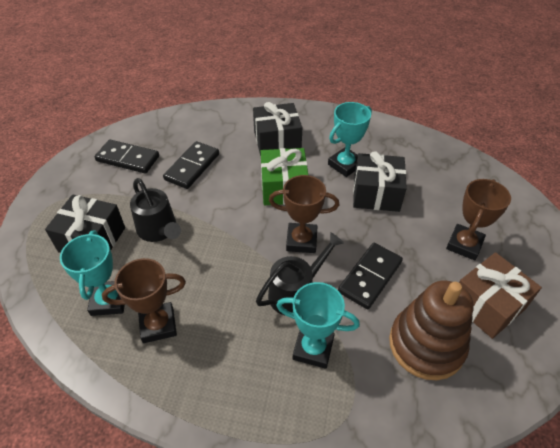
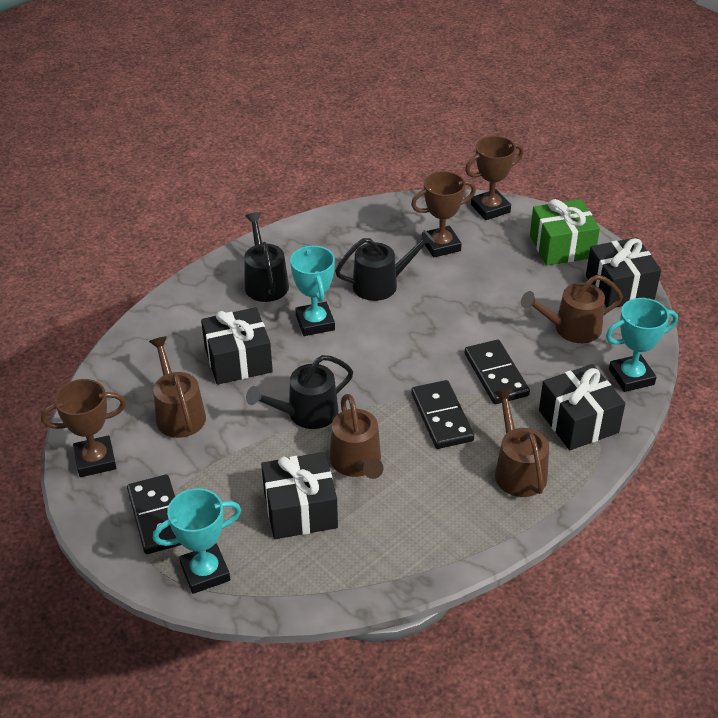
black gift: 3 -> 4
black watering can: 2 -> 3
brown gift: 1 -> 0
brown stacking toy: 1 -> 0
brown watering can: 0 -> 4

